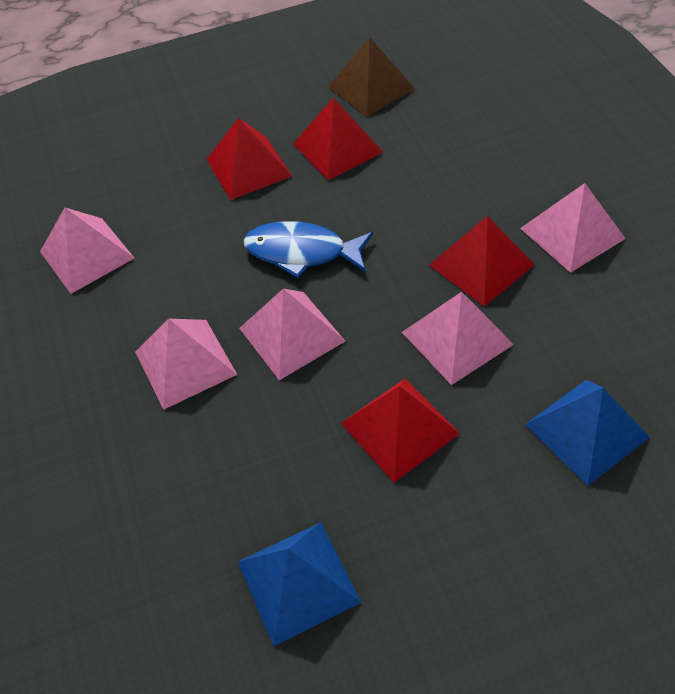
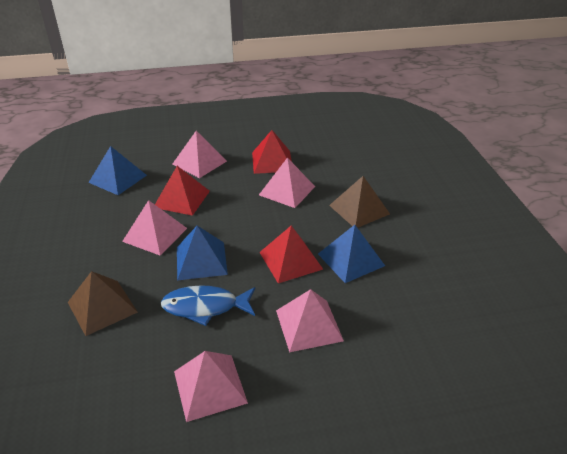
blue pyramid: 2 -> 3
brown pyramid: 1 -> 2
red pyramid: 4 -> 3

